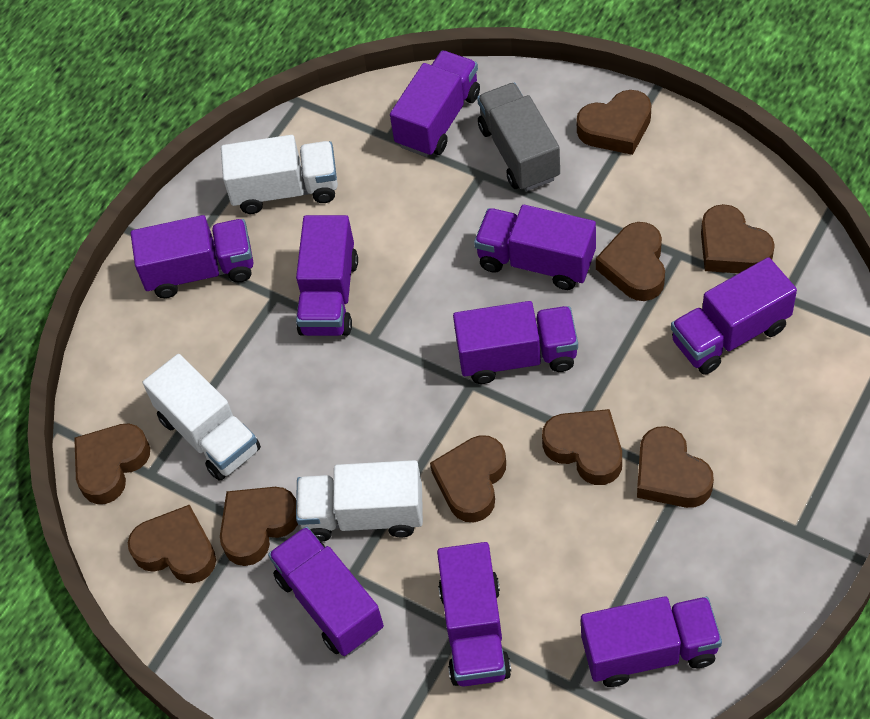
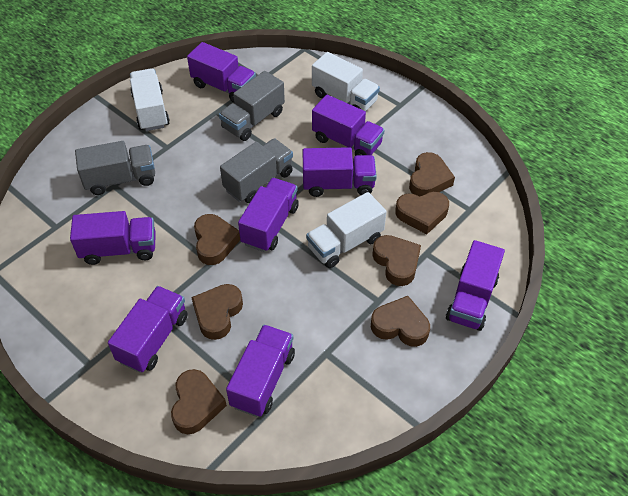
brown heart: 9 -> 7
grey truck: 1 -> 3
purple truck: 9 -> 8

